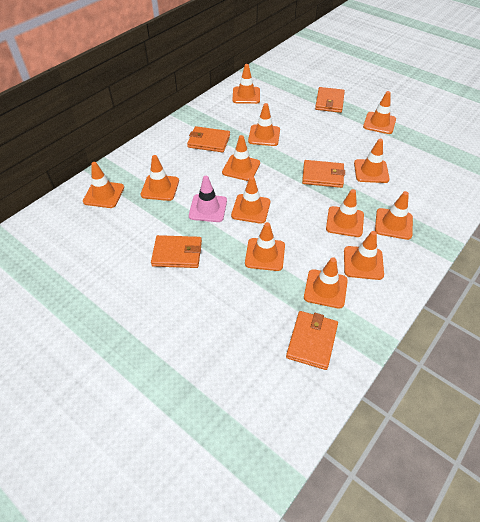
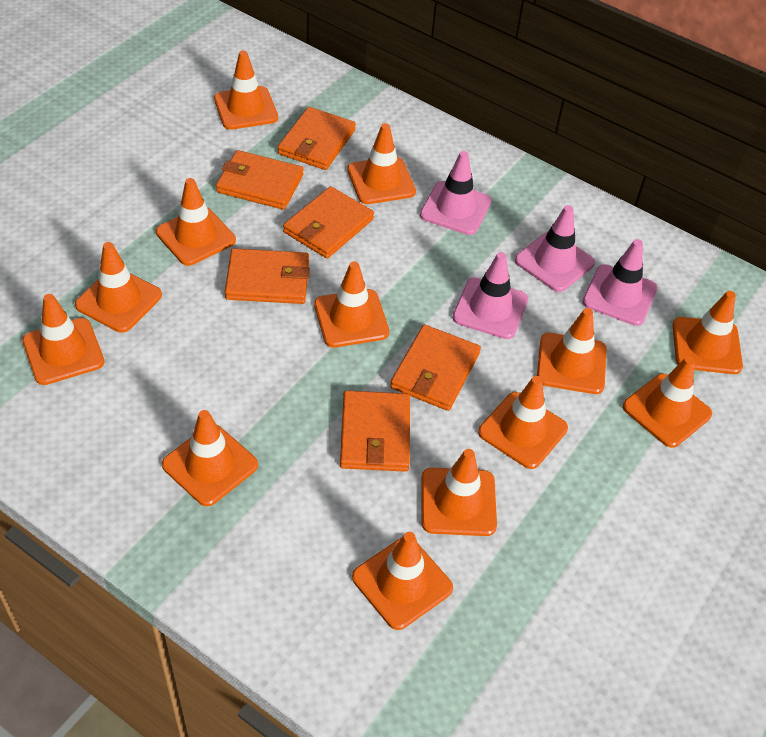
orange wallet: 5 -> 6
pink traffic cone: 1 -> 4

